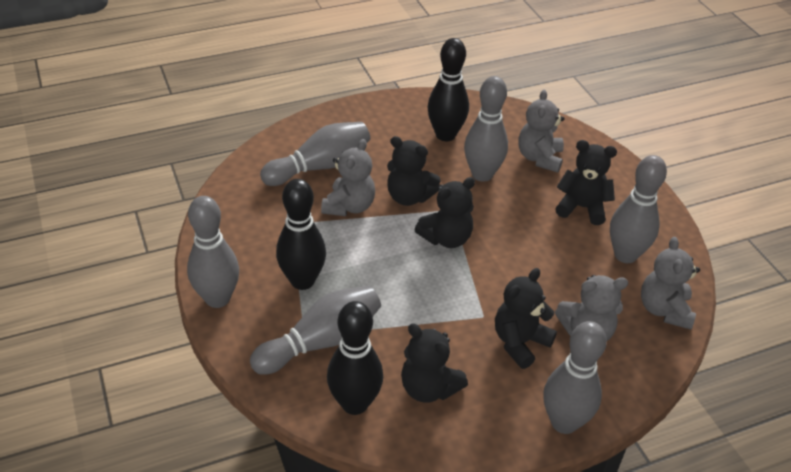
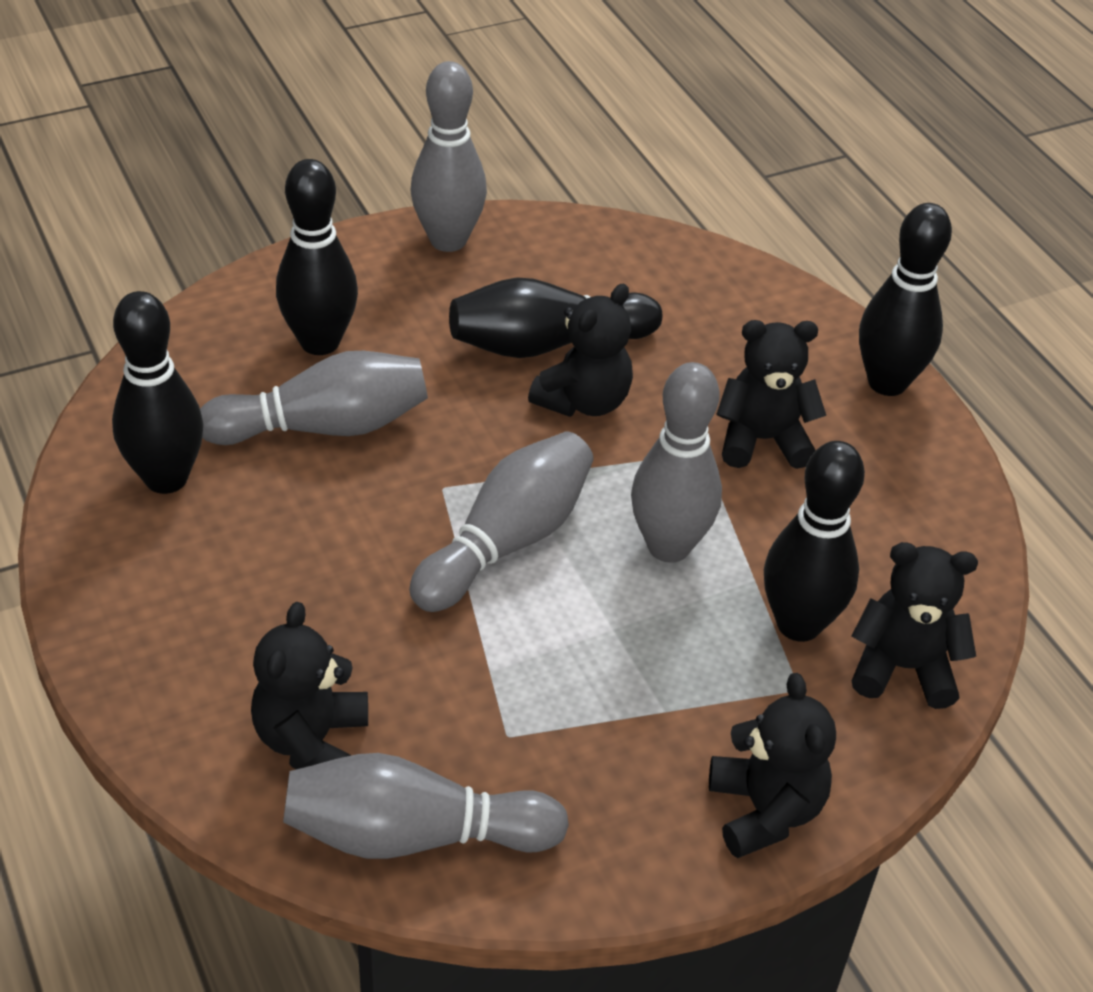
black bowling pin: 3 -> 5
grey bowling pin: 6 -> 5
grey teddy bear: 4 -> 0

